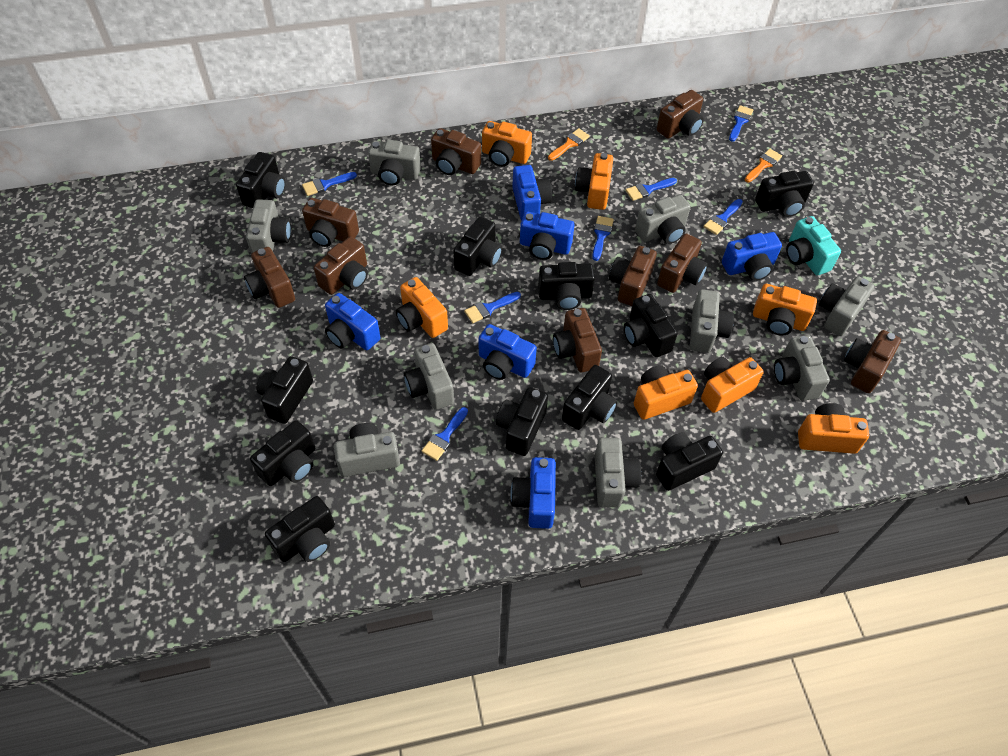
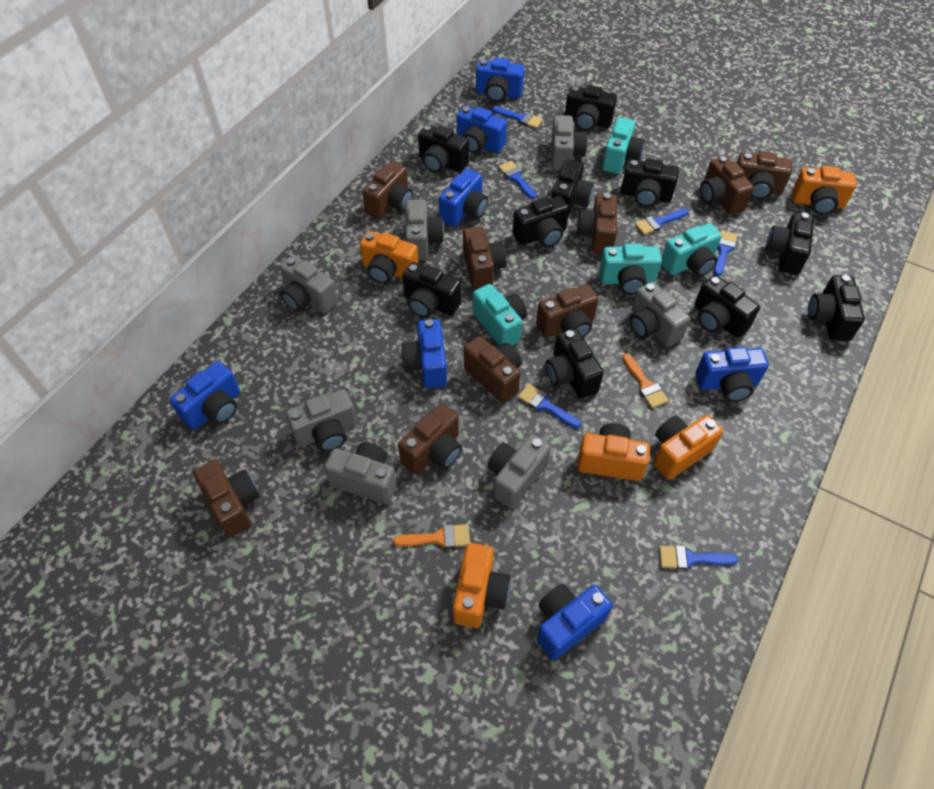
black camera: 11 -> 10
blue brush: 7 -> 6
blue camera: 6 -> 7
grey camera: 9 -> 7
orange camera: 7 -> 5
turquoise camera: 1 -> 4

